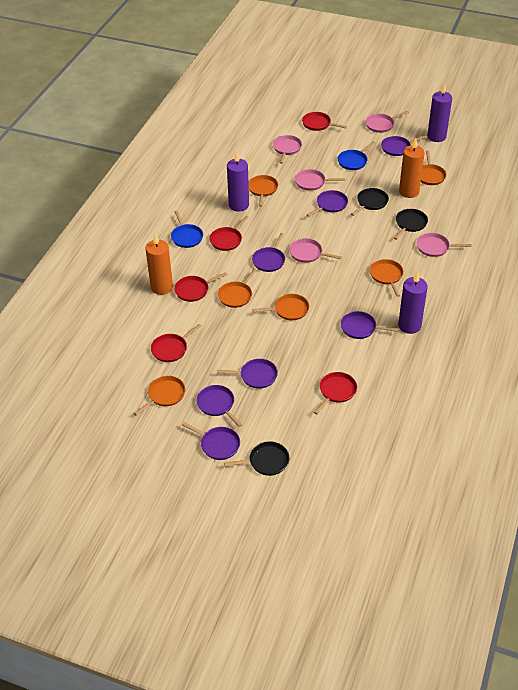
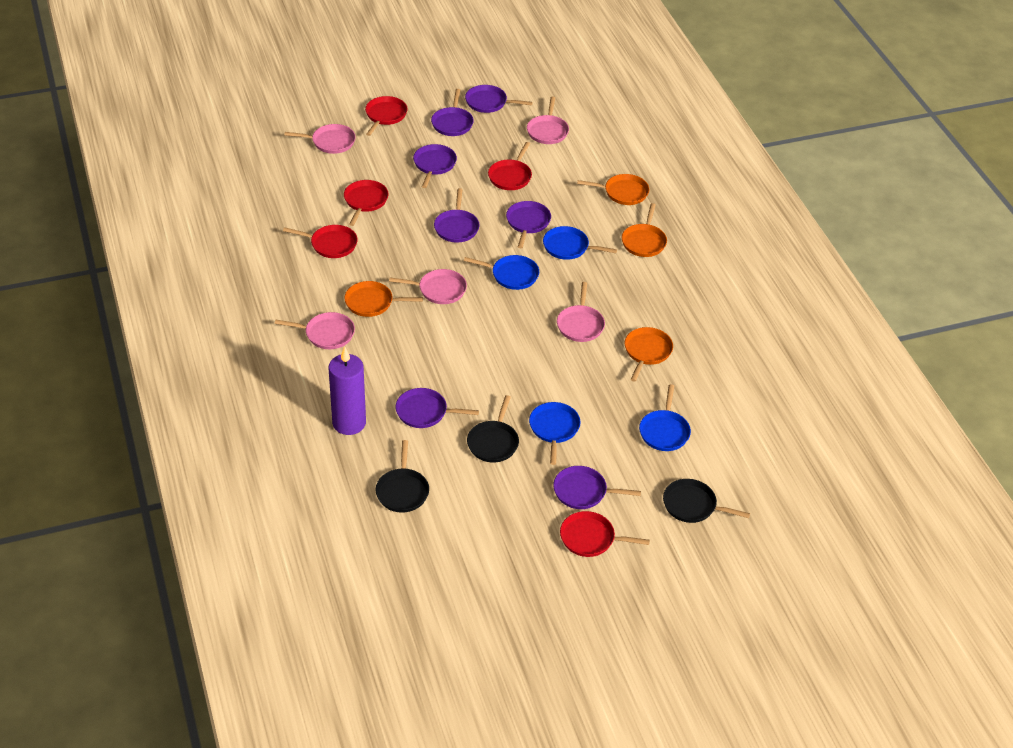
blue pan: 2 -> 4
orange candle: 2 -> 0
orange pan: 6 -> 4
purple candle: 3 -> 1

